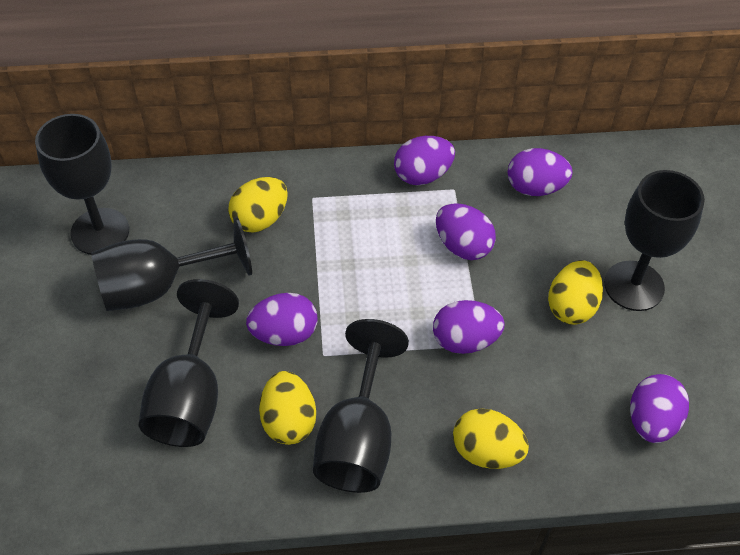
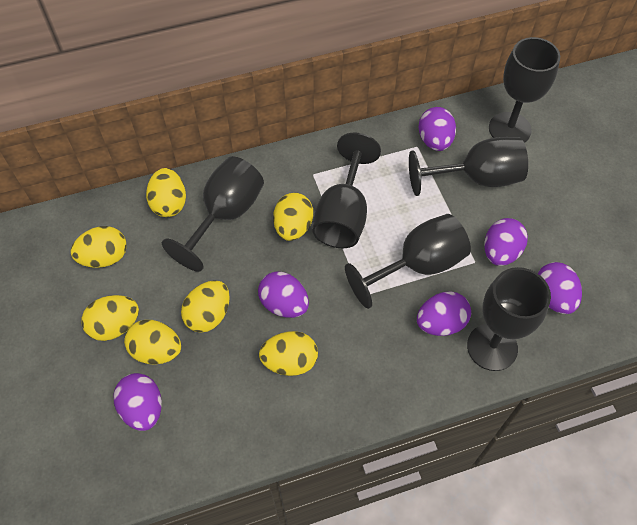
black goblet: 5 -> 6
yellow egg: 4 -> 7

